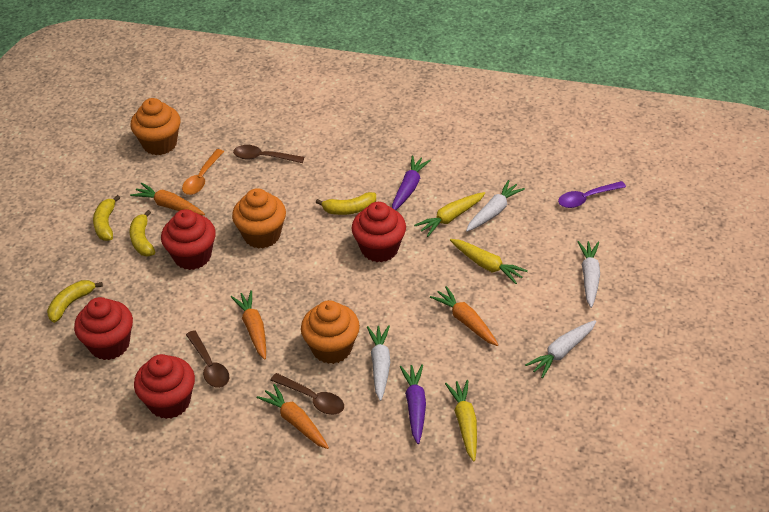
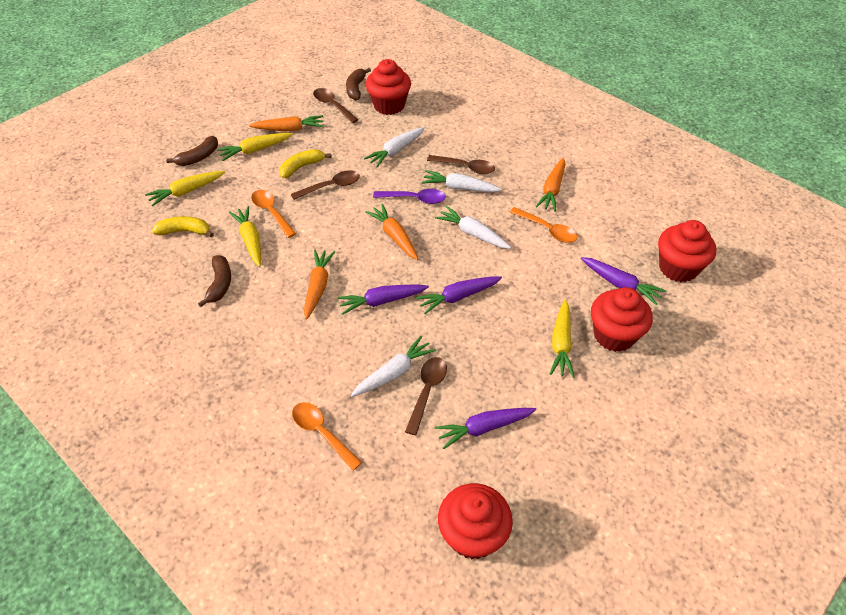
brown banana: 0 -> 3
brown spoon: 3 -> 4
orange cupcake: 3 -> 0
orange spoon: 1 -> 3
purple carrot: 2 -> 4
yellow banana: 4 -> 2
yellow carrot: 3 -> 4

